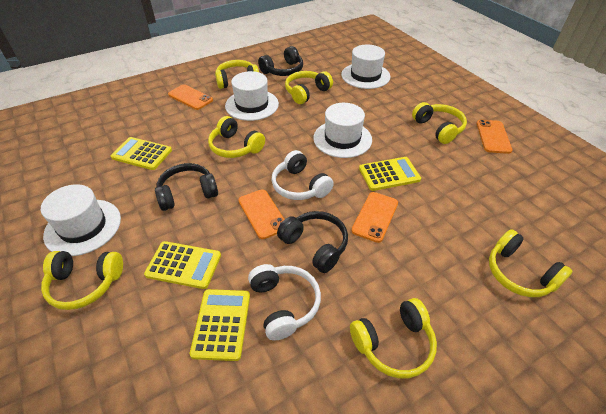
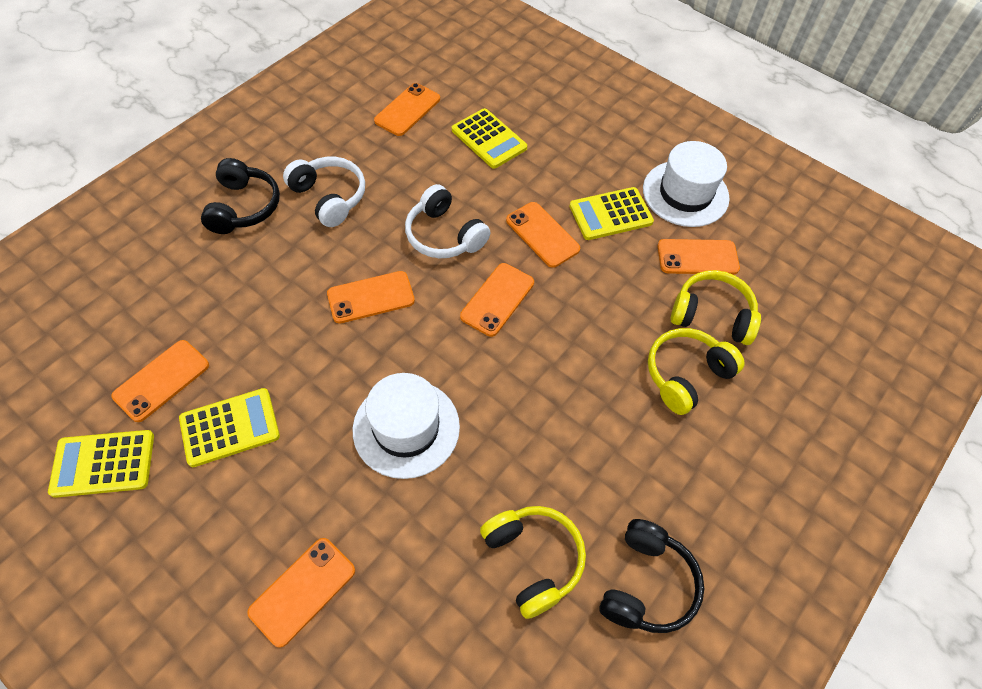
black headphones: 3 -> 2
orange phone: 4 -> 7
white hat: 4 -> 2
yellow headphones: 7 -> 3

